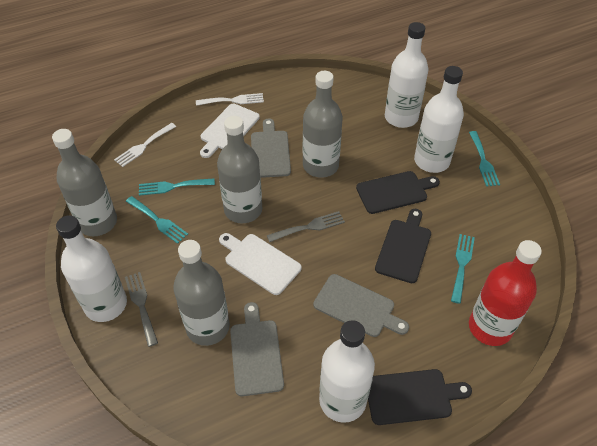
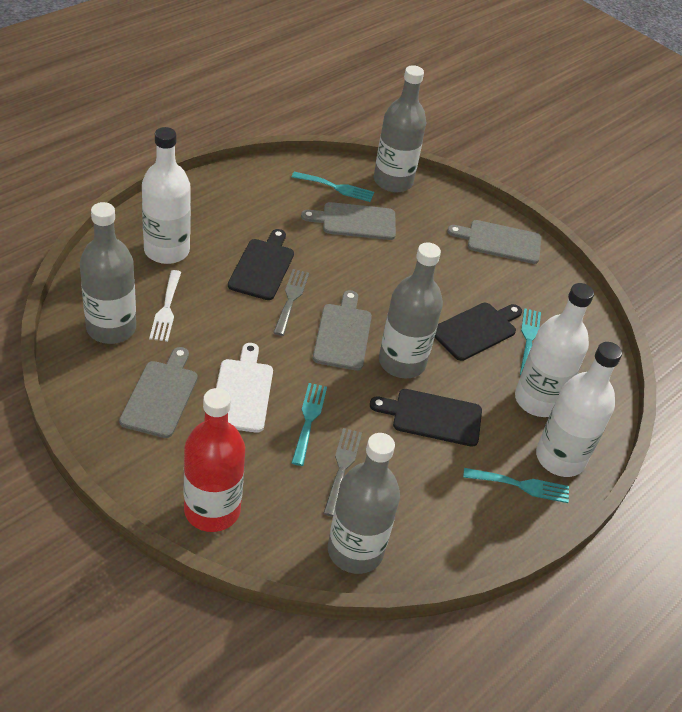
grey cutting board: 3 -> 4
white bottle: 4 -> 3
white cutting board: 2 -> 1
white fork: 2 -> 1

